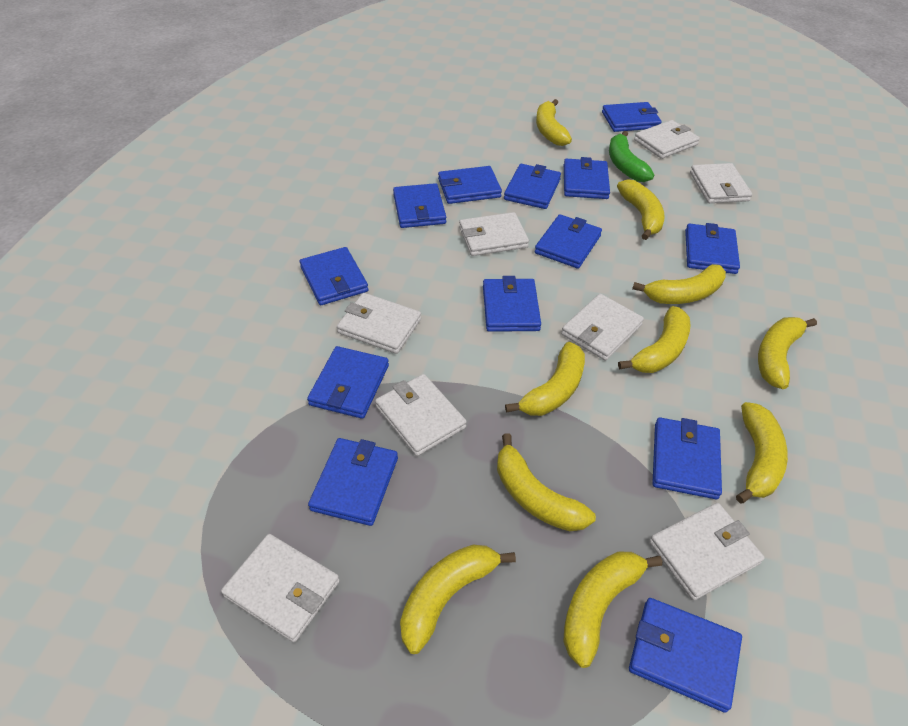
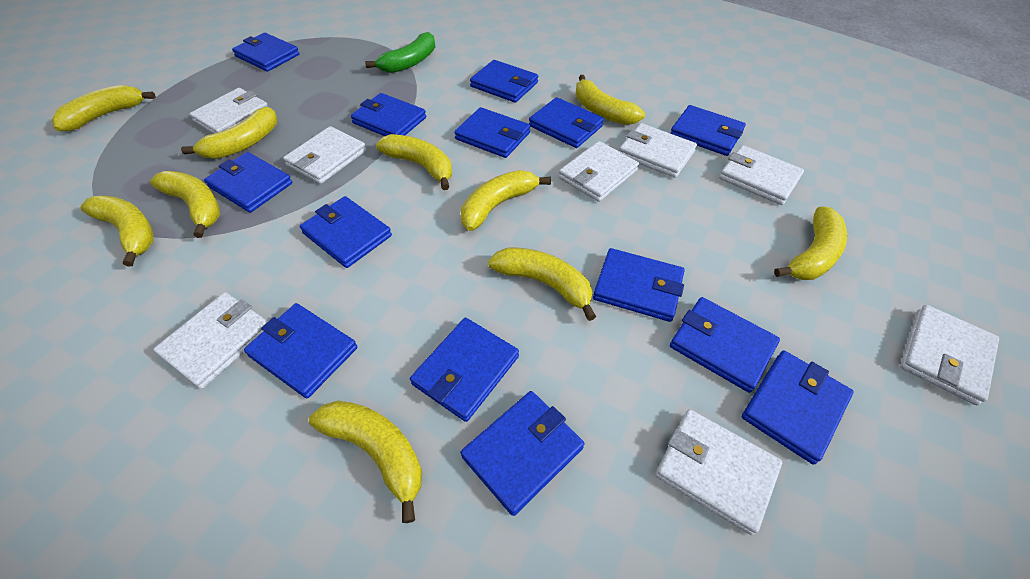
blue wallet: 13 -> 14

